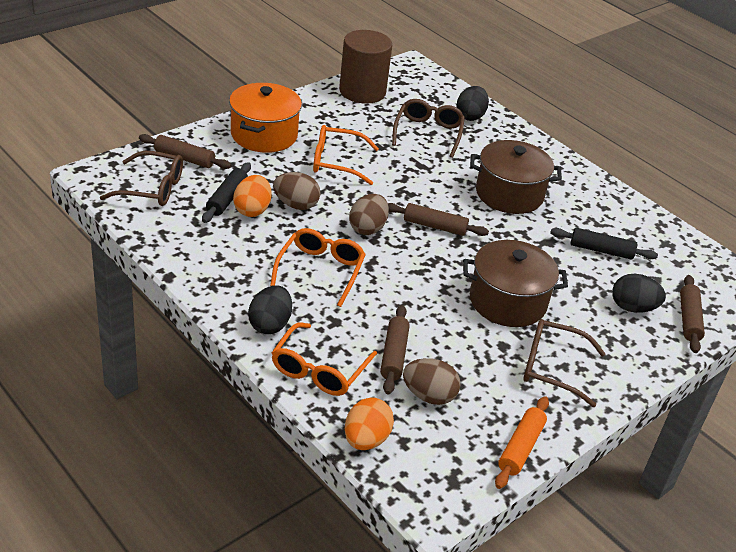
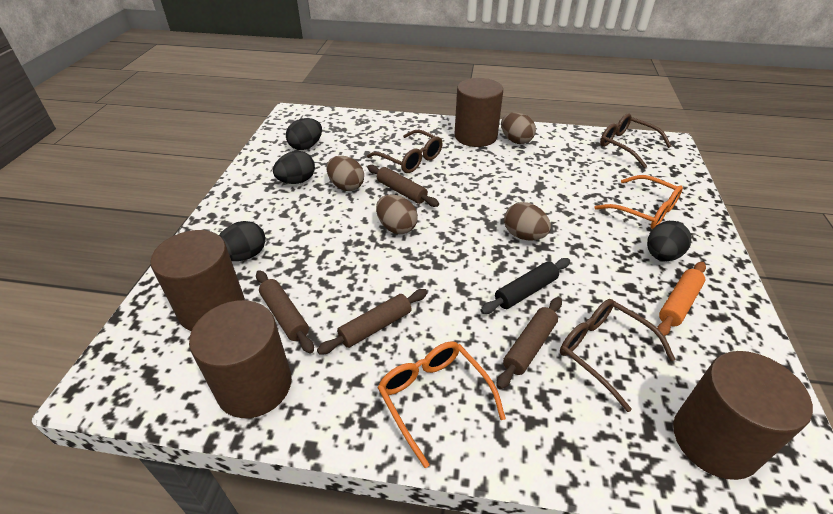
black egg: 3 -> 4
black rolling pin: 2 -> 1
brown cylinder: 1 -> 4
brown egg: 3 -> 4
brown pot: 2 -> 0
orange egg: 2 -> 0
orange glasses: 3 -> 2
orange pot: 1 -> 0

